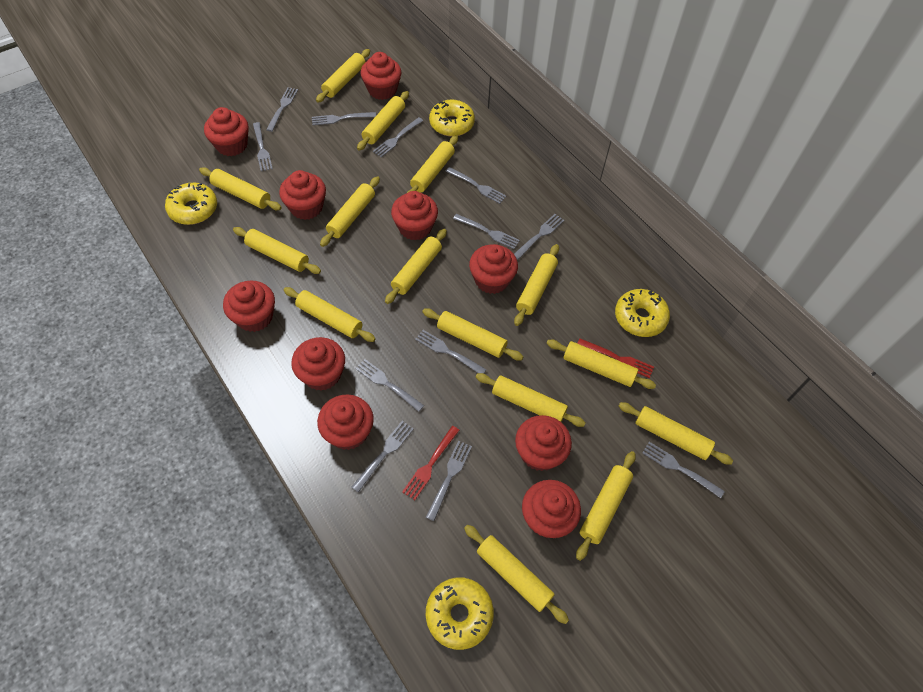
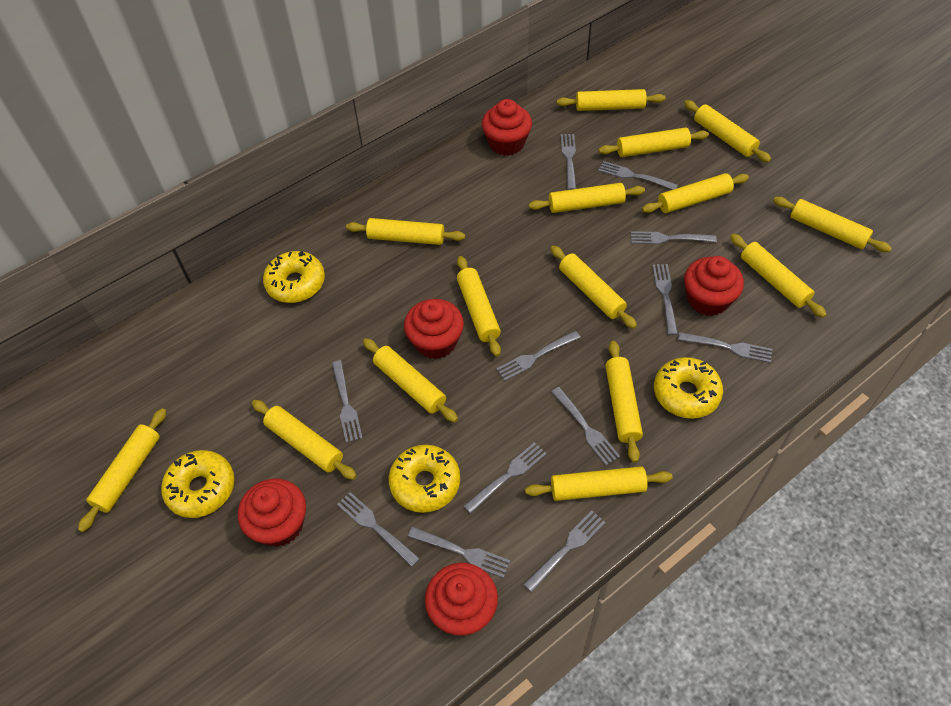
red cupcake: 10 -> 5
red fork: 2 -> 0

